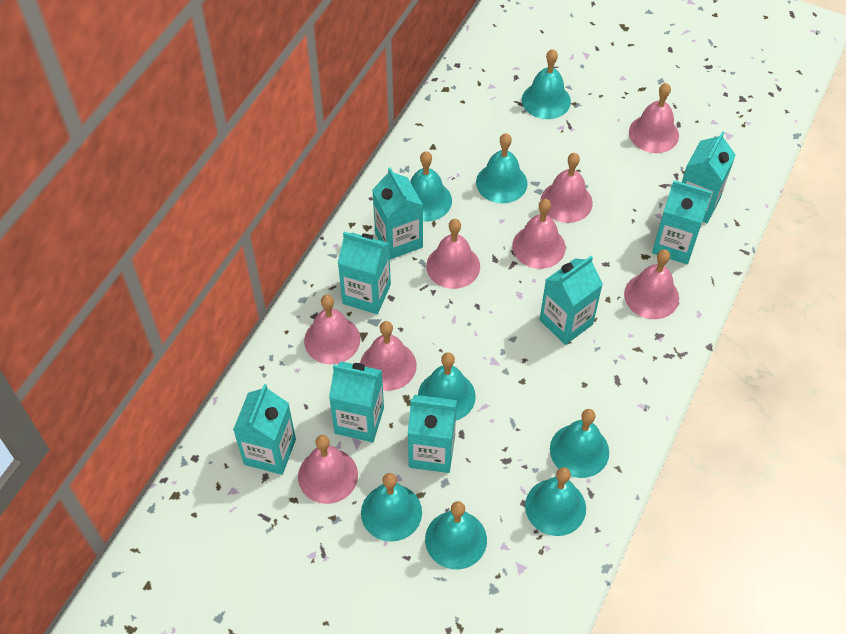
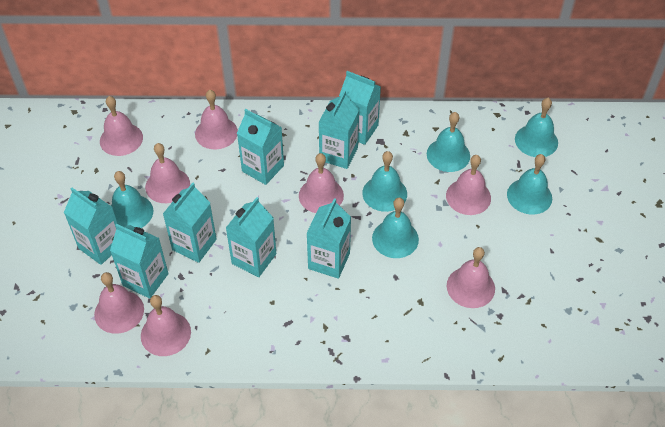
turquoise bell: 8 -> 6

